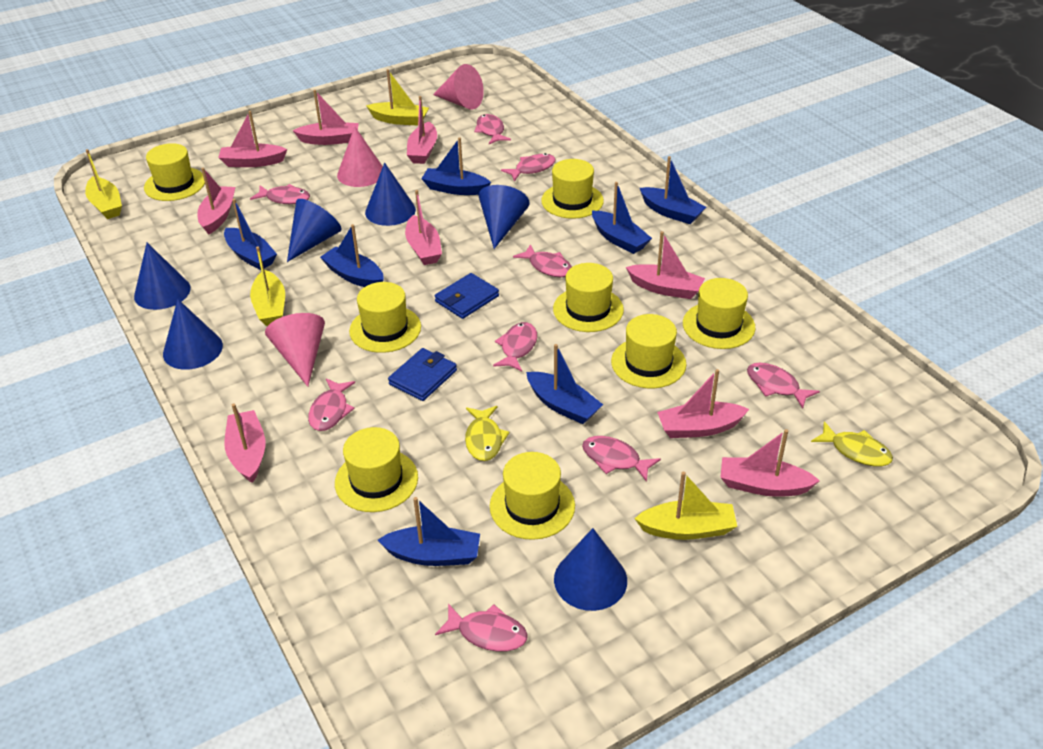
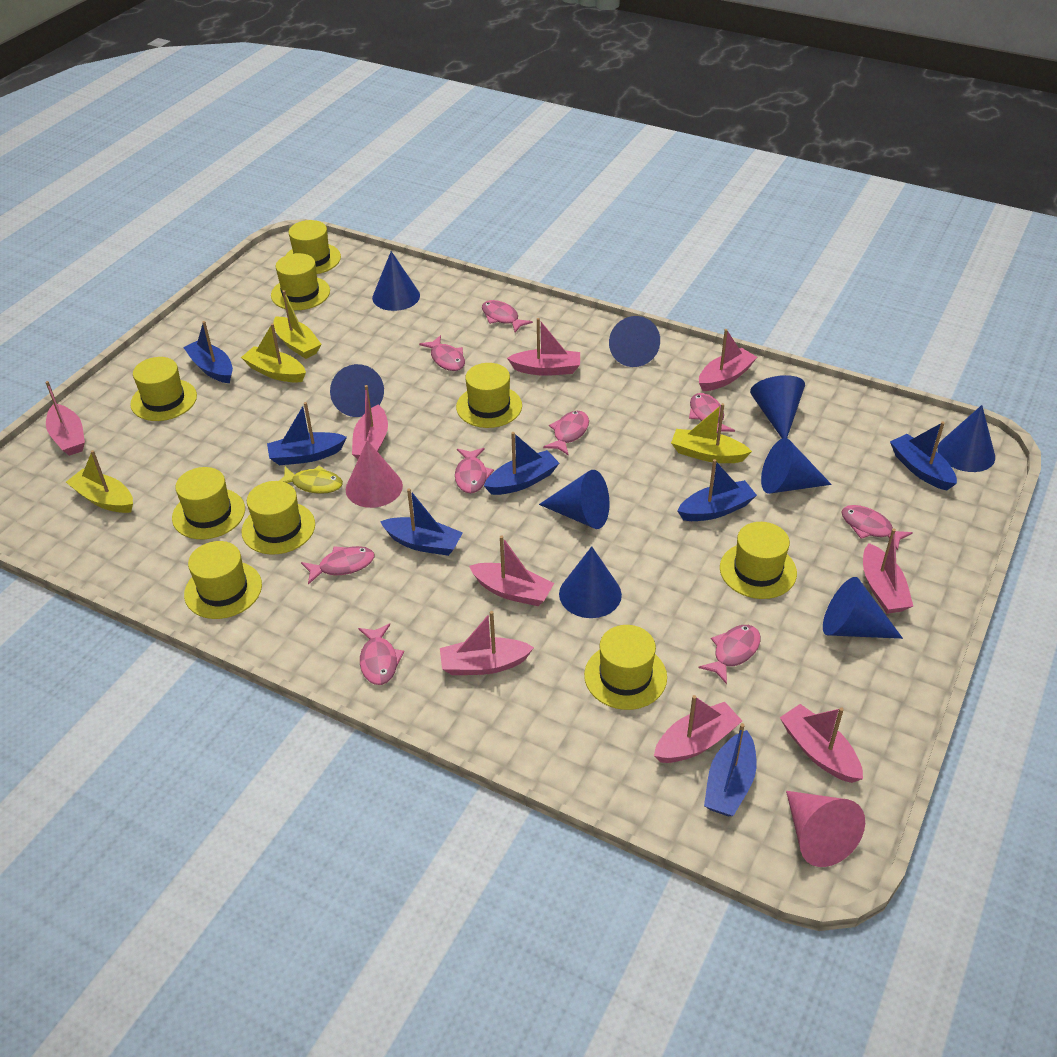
blue cone: 6 -> 9
blue wallet: 2 -> 0
pink cone: 3 -> 2
yellow fish: 2 -> 1
yellow hat: 8 -> 9

